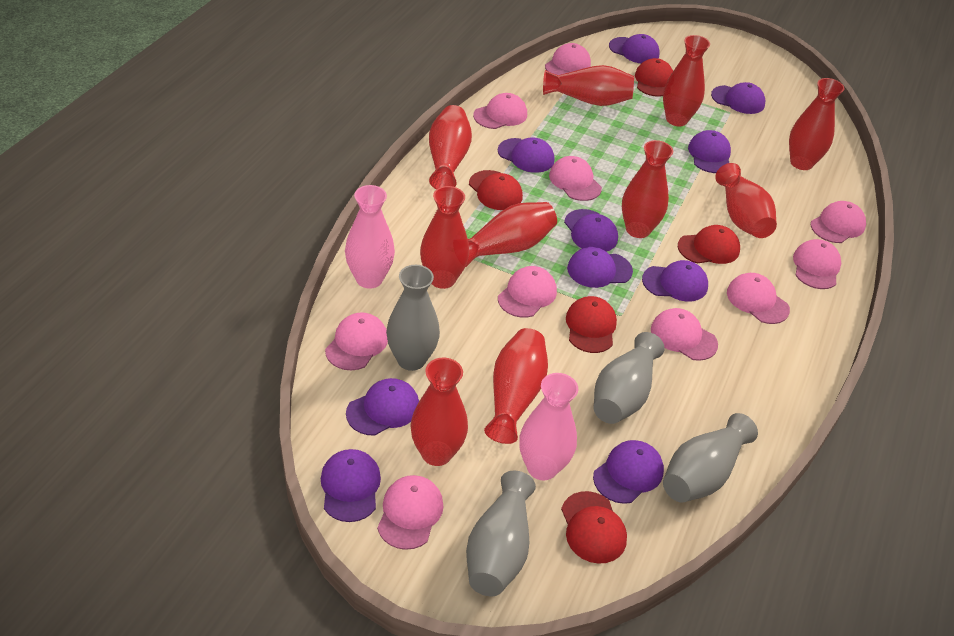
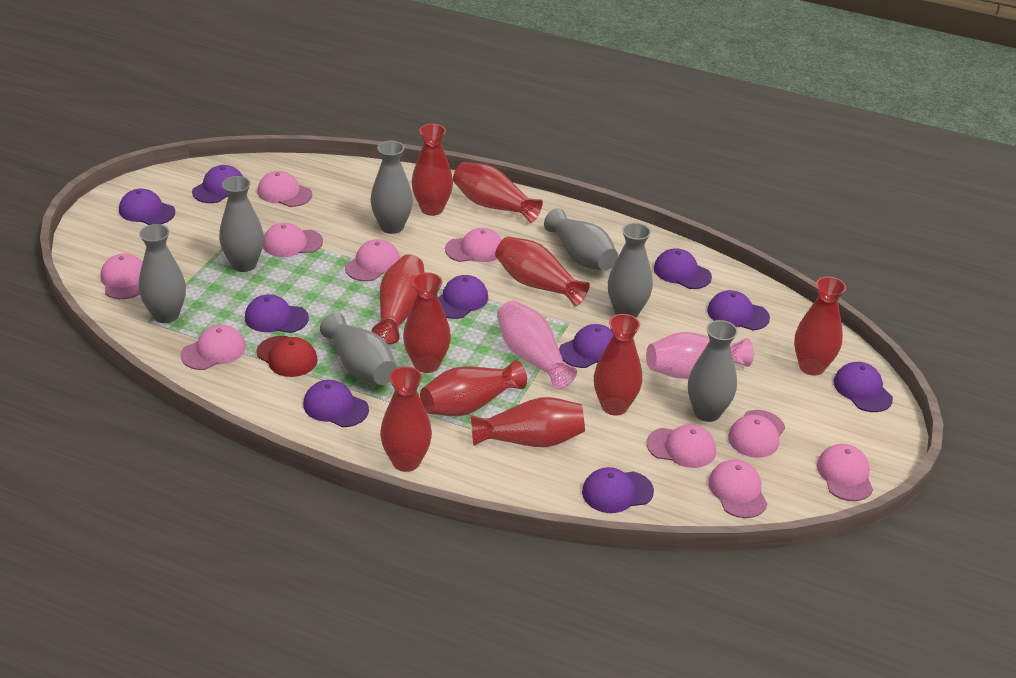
grey vase: 4 -> 7
red cap: 5 -> 1

